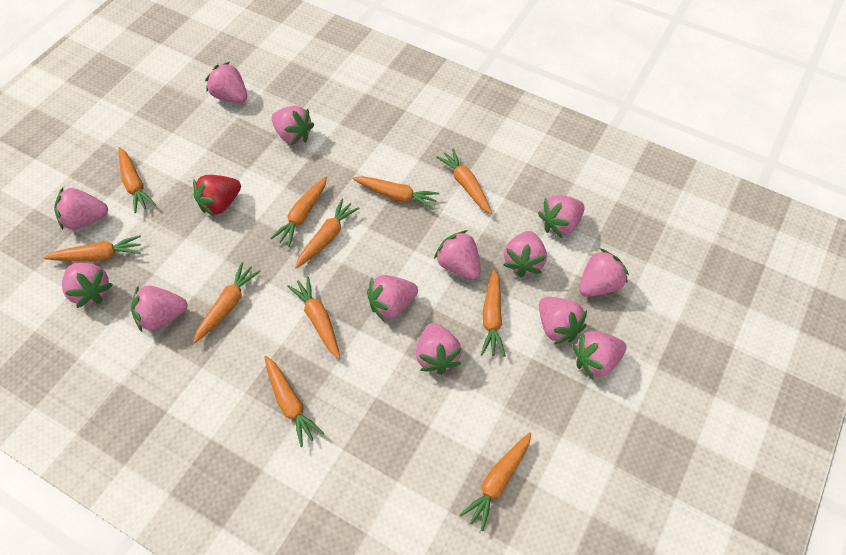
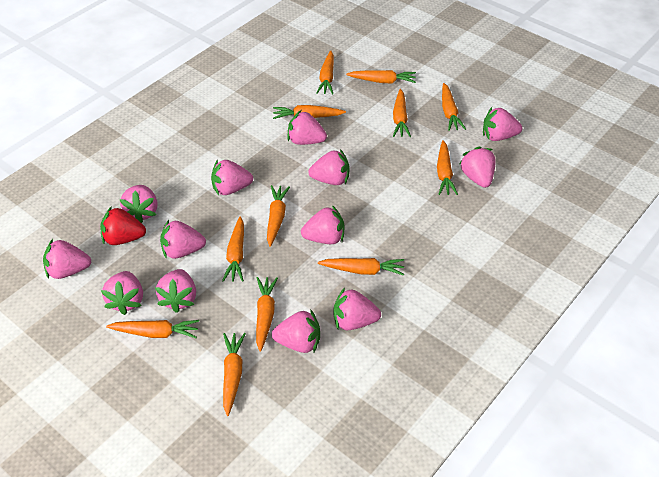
orange carrot: 11 -> 12

